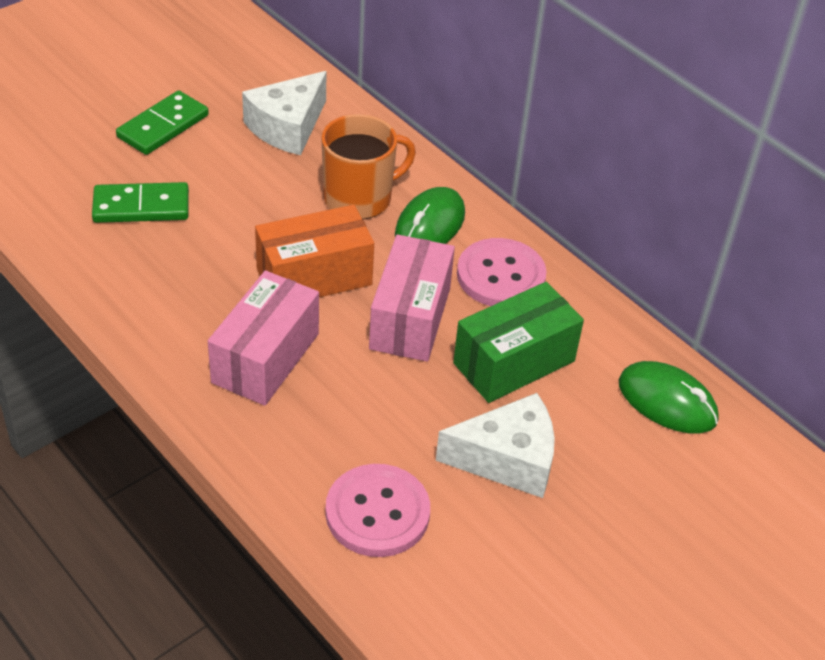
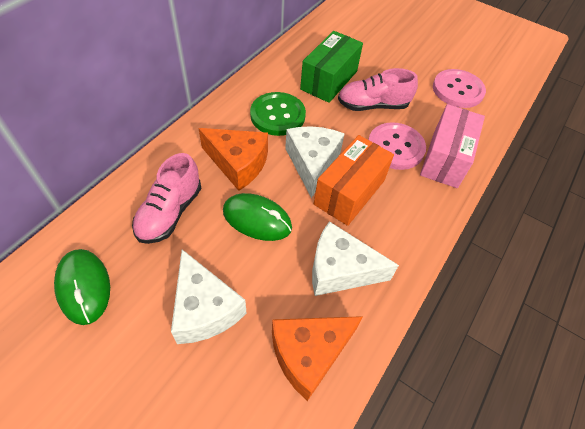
green button: 0 -> 1
green domino: 2 -> 0
orange cheese: 0 -> 2
orange mug: 1 -> 0
pink box: 2 -> 1
pink shoe: 0 -> 2
white cheese: 2 -> 3

